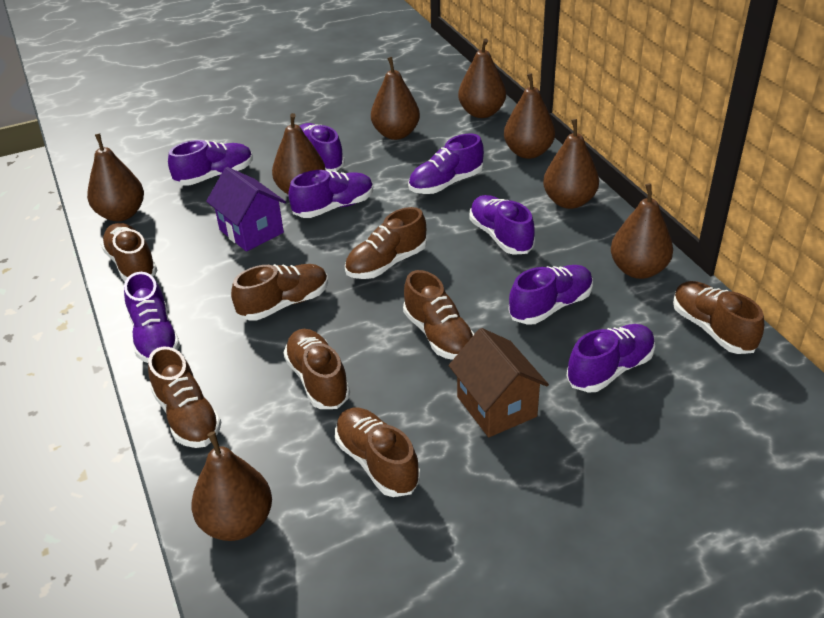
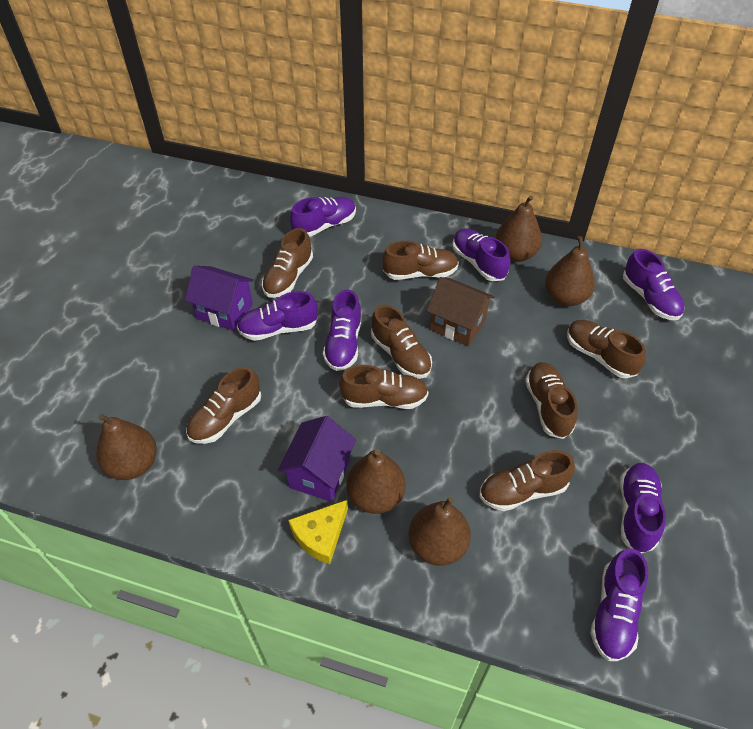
brown pear: 8 -> 5
purple house: 1 -> 2
purple shoe: 8 -> 7
yellow cheese: 0 -> 1

